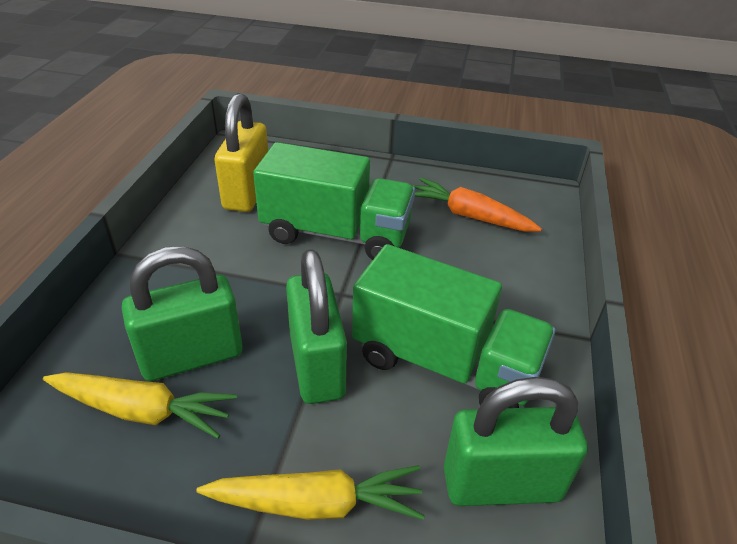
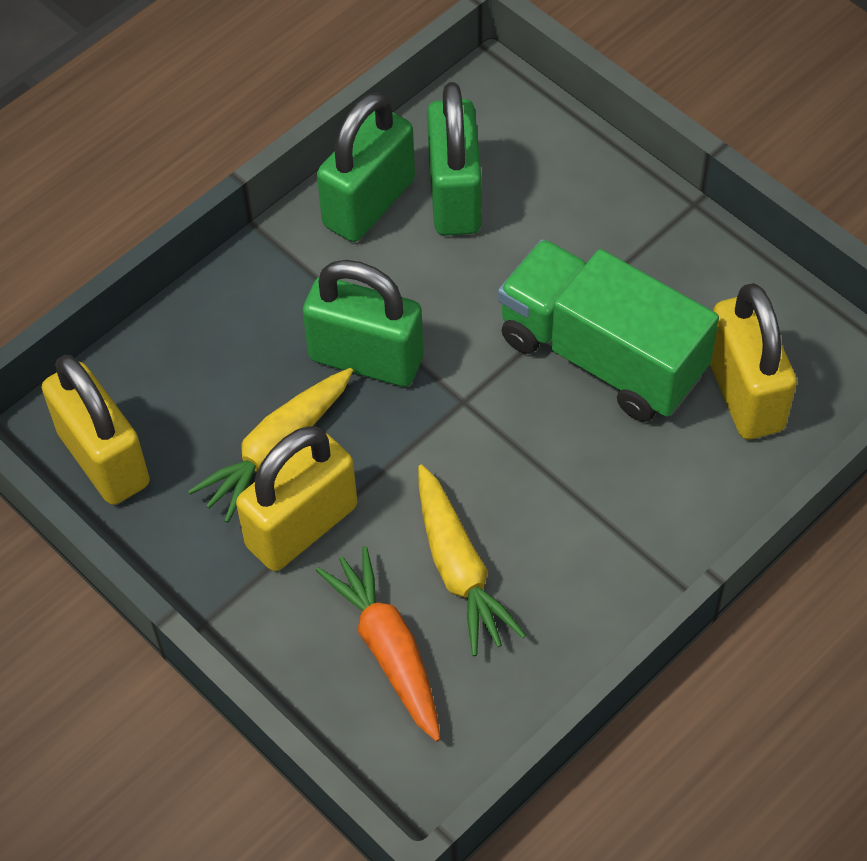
green truck: 2 -> 1
yellow padlock: 1 -> 3

